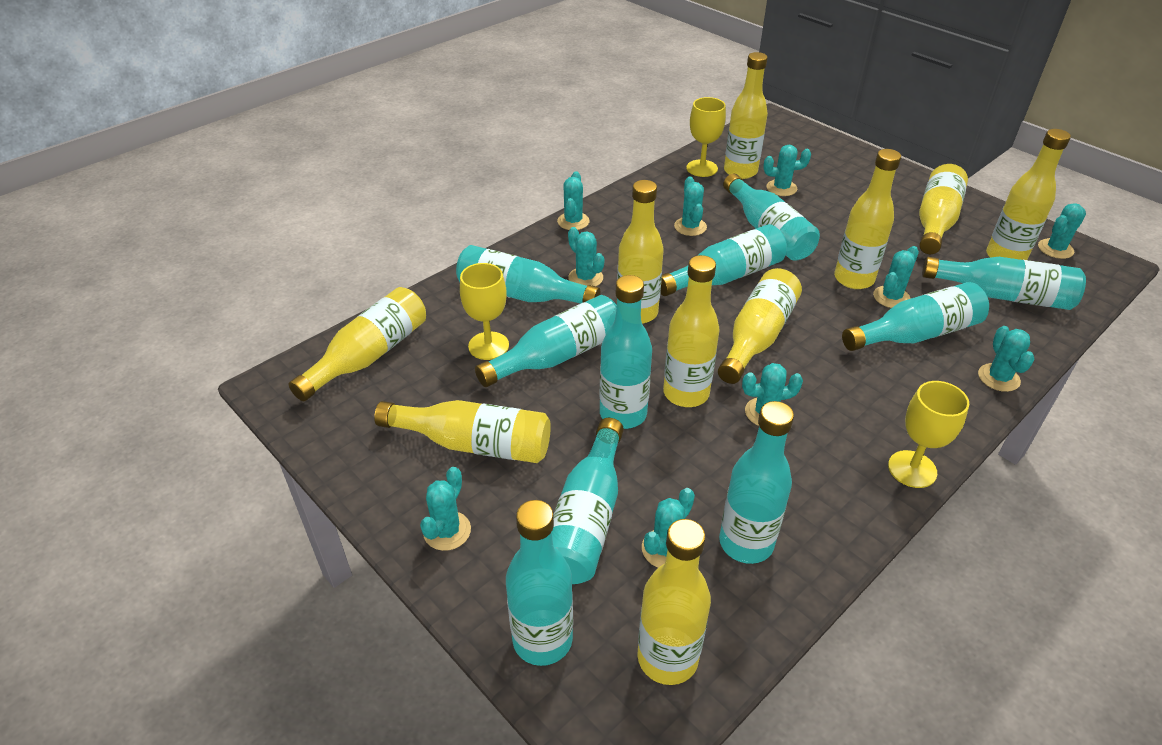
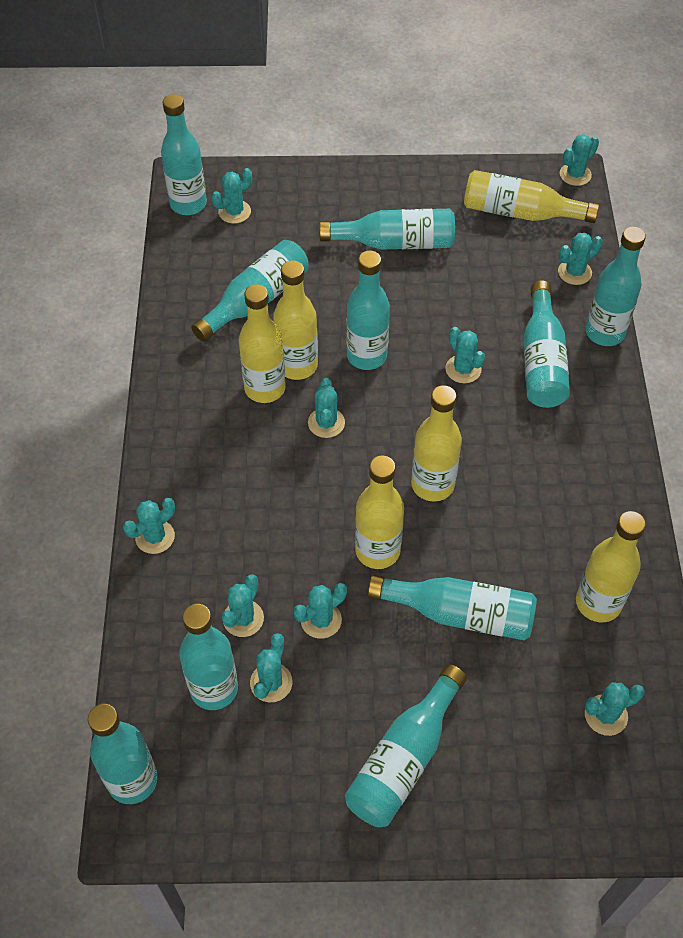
yellow bottle: 10 -> 6
yellow goblet: 3 -> 0

